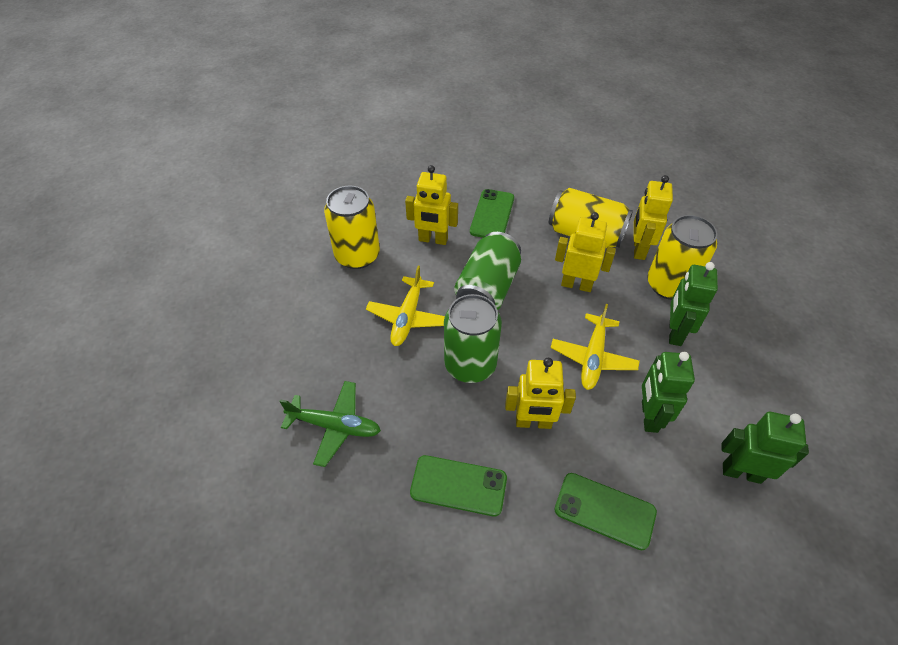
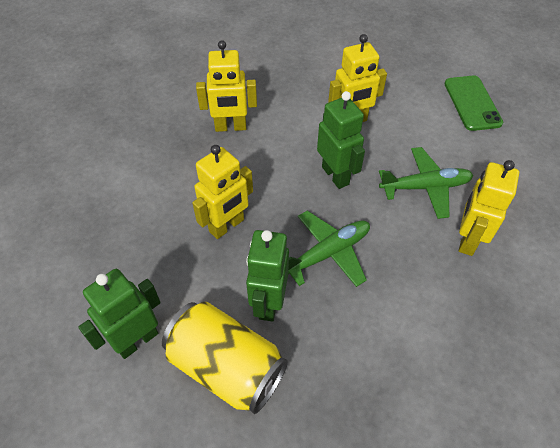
green can: 2 -> 0
green phone: 3 -> 1
green plane: 1 -> 2
yellow can: 3 -> 1
yellow plane: 2 -> 0

